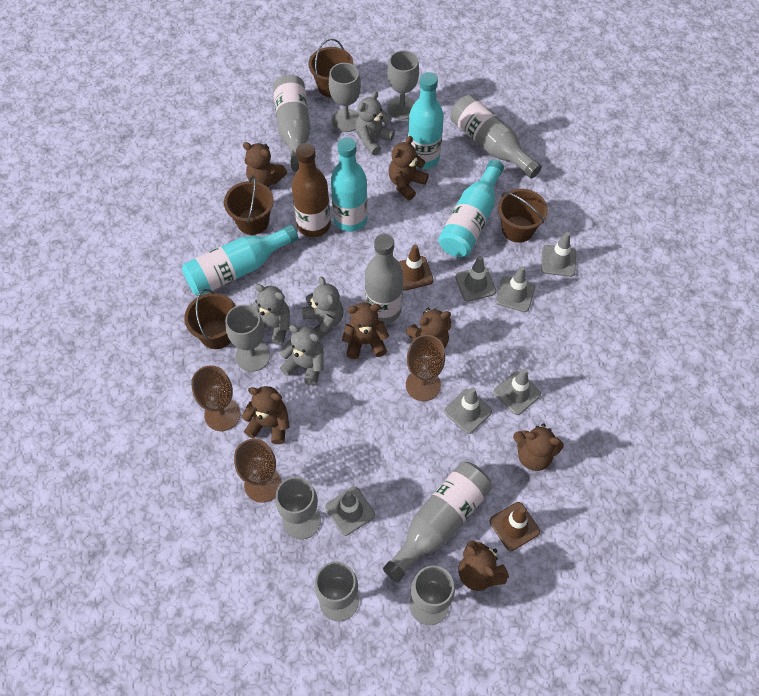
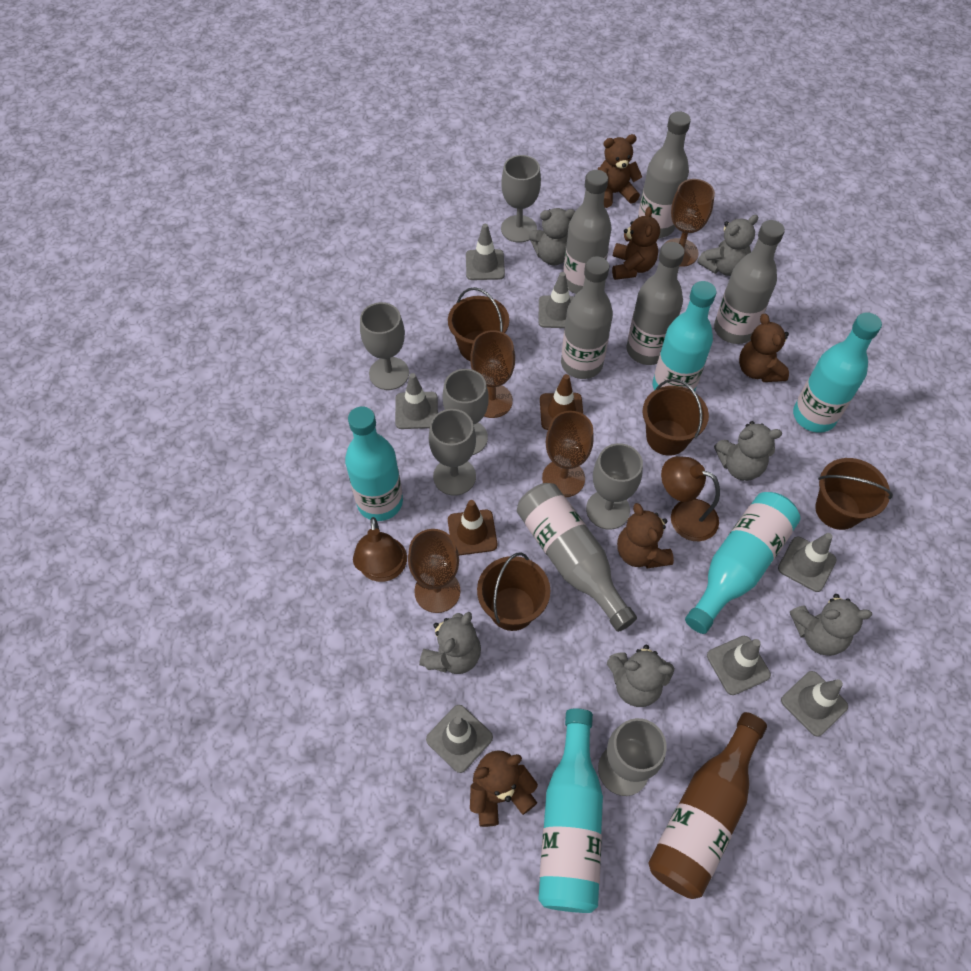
brown goblet: 3 -> 4
brown lamp: 0 -> 2
brown teddy bear: 7 -> 5
grey bottle: 4 -> 6
grey teddy bear: 4 -> 6
grey traffic cone: 6 -> 7
turquoise bottle: 4 -> 5

